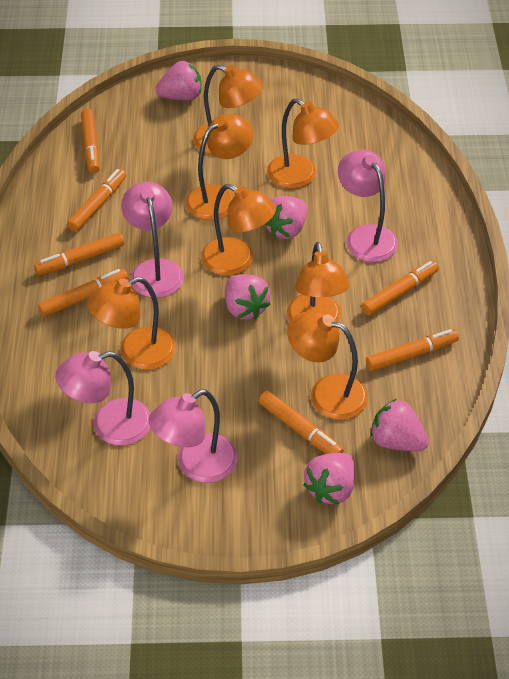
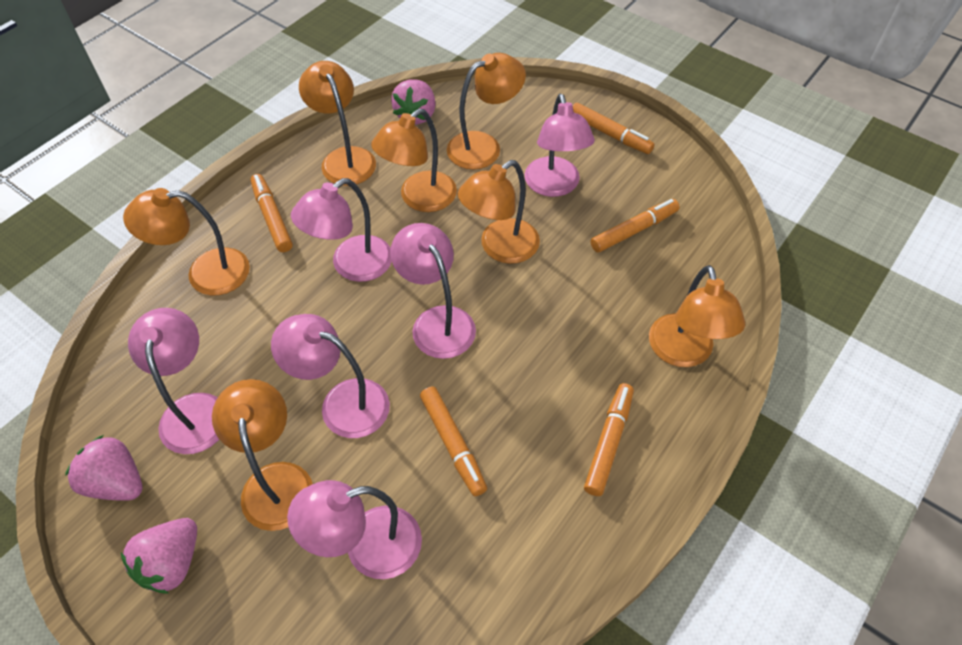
orange marker: 7 -> 5
pink lamp: 4 -> 6
pink strawberry: 5 -> 3

